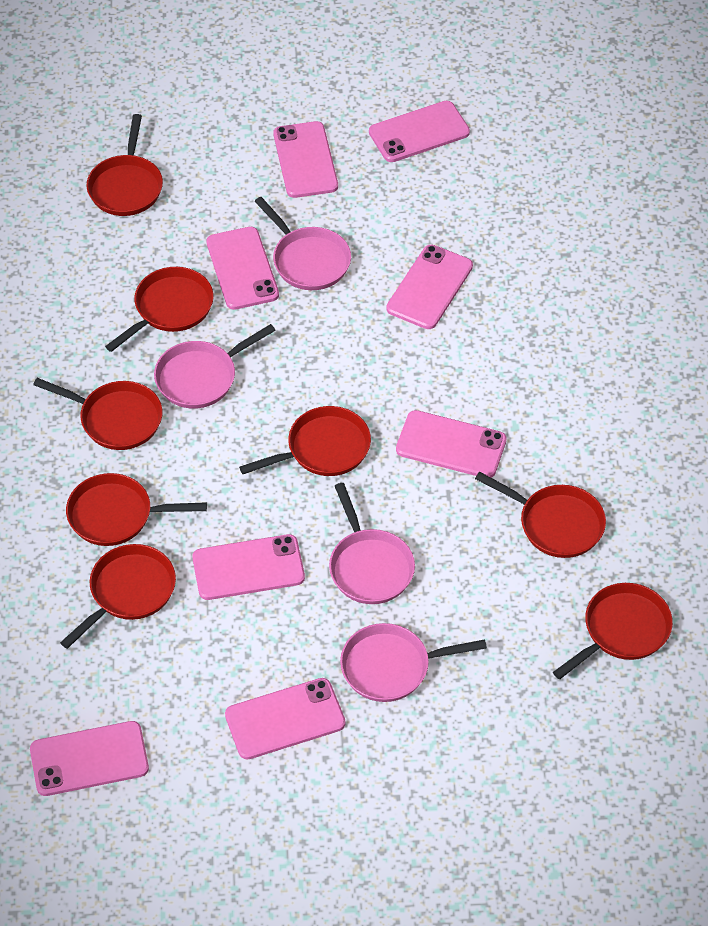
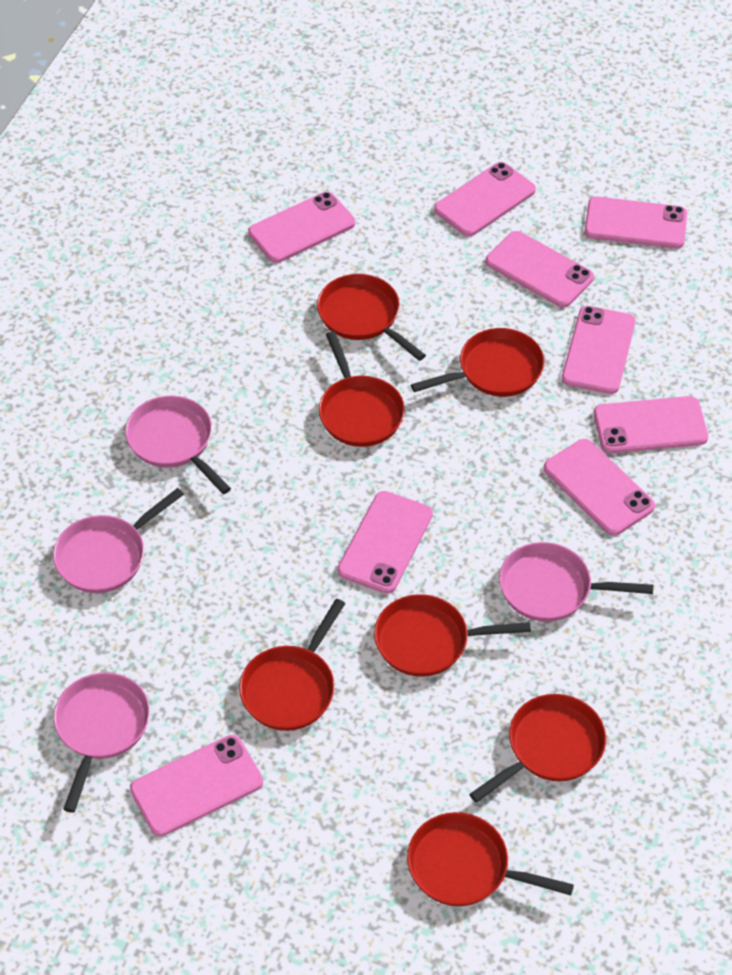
pink phone: 8 -> 9
red pan: 8 -> 7

